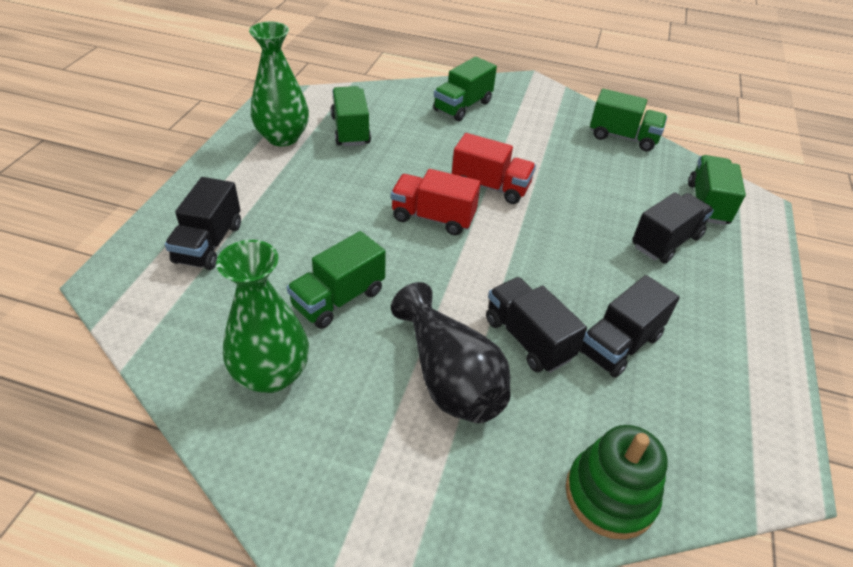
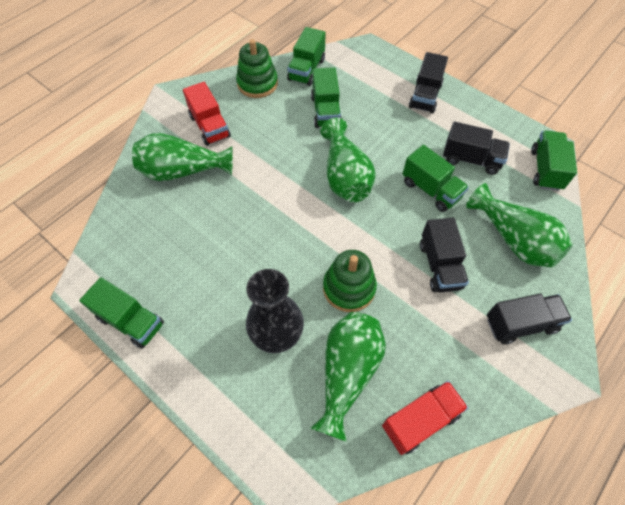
green stacking toy: 1 -> 2
green vase: 2 -> 4

